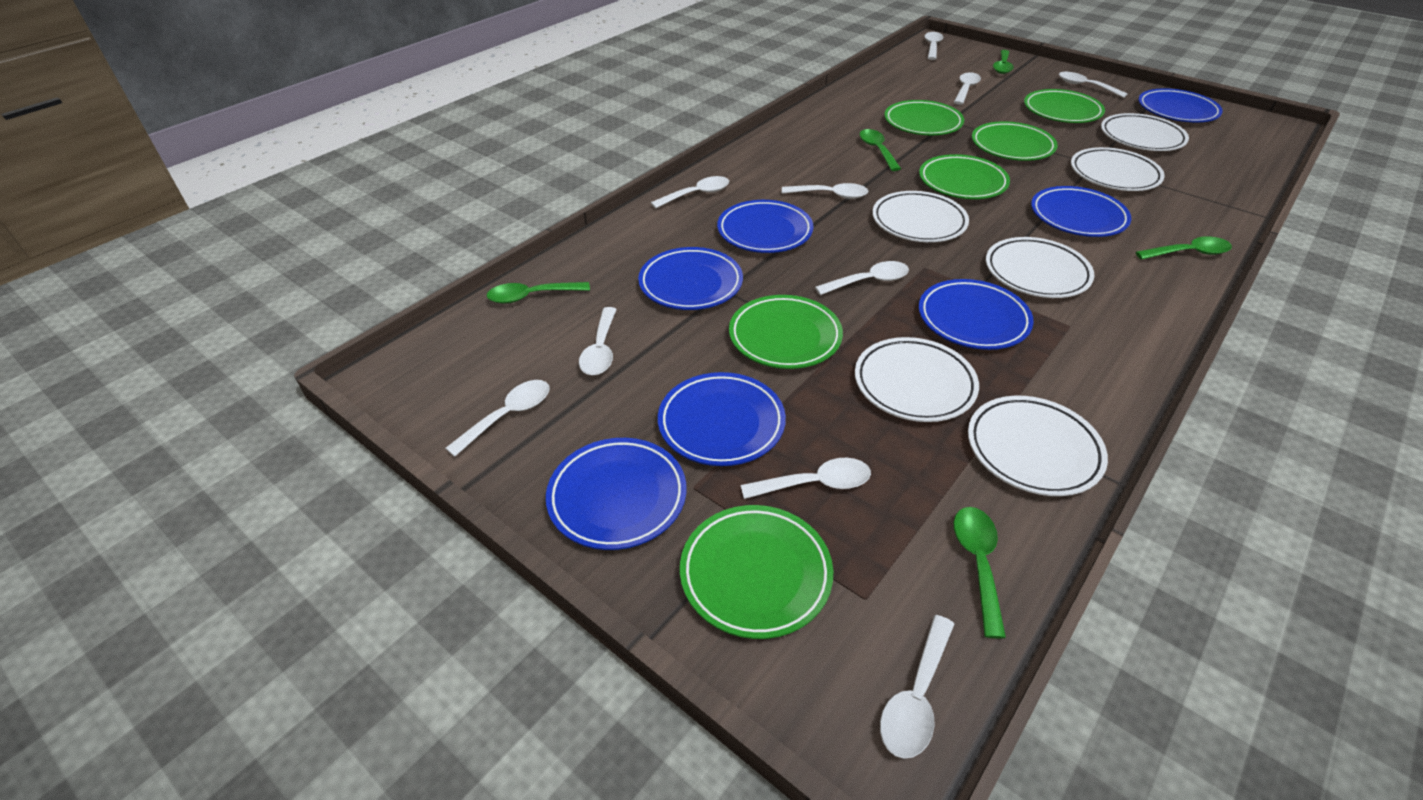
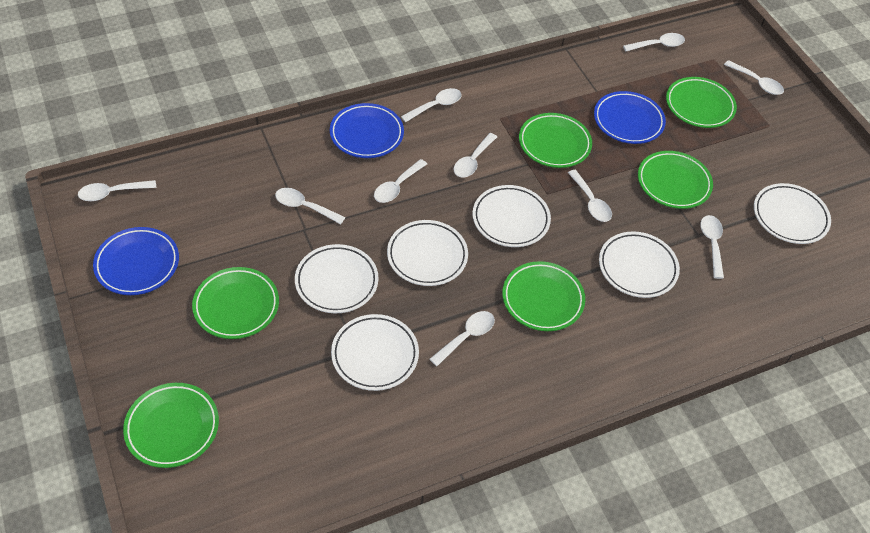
blue plate: 7 -> 3
green spoon: 5 -> 0

